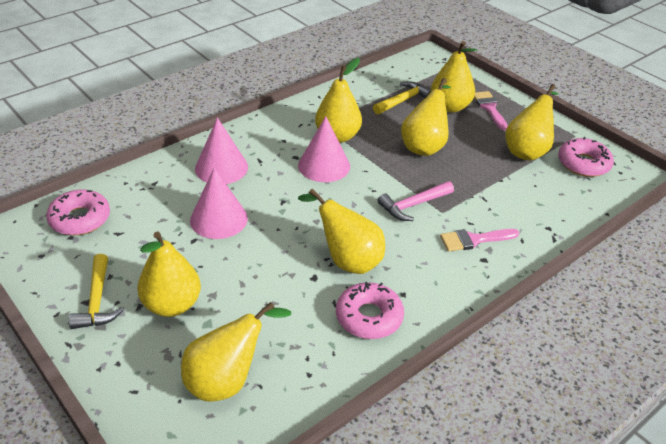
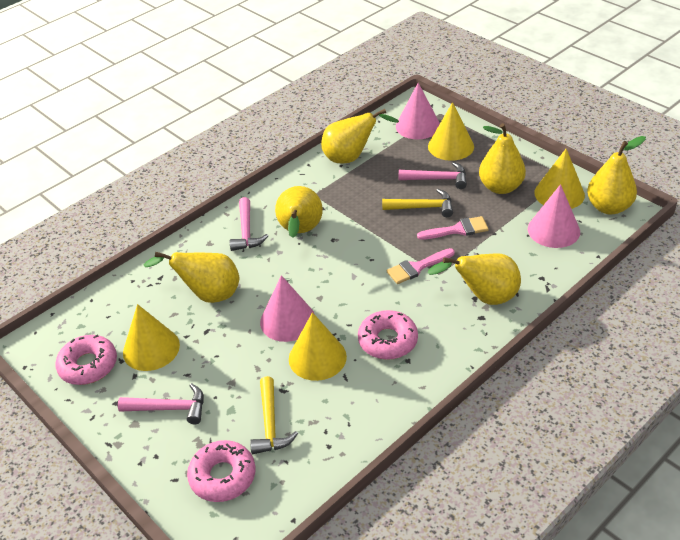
pink hammer: 1 -> 3
yellow cone: 0 -> 4
yellow pear: 7 -> 6

